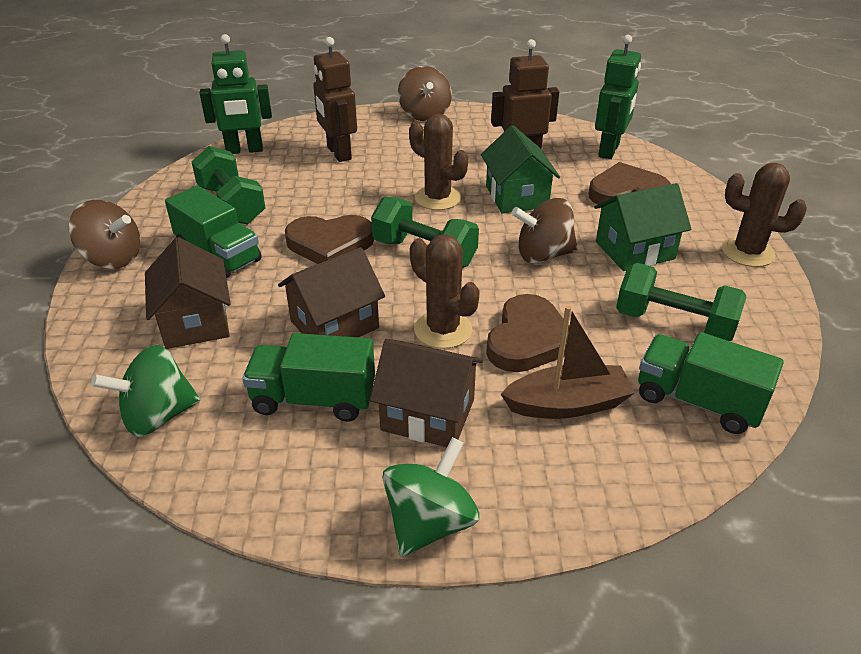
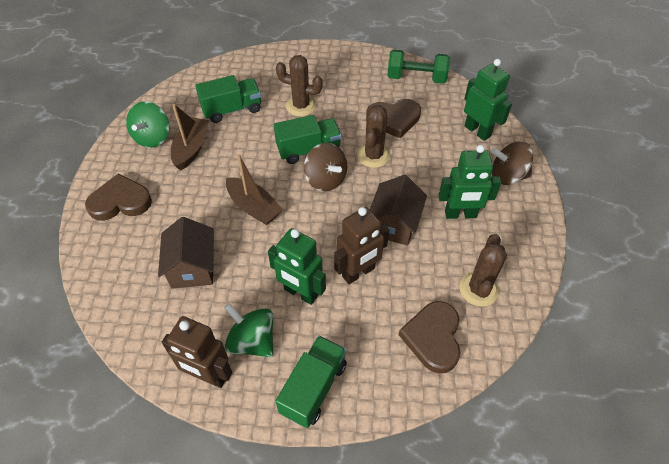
brown boat: 1 -> 2
brown house: 3 -> 2
brown spinning top: 3 -> 2
green dumbbell: 3 -> 1
green house: 2 -> 0
green robot: 2 -> 3

